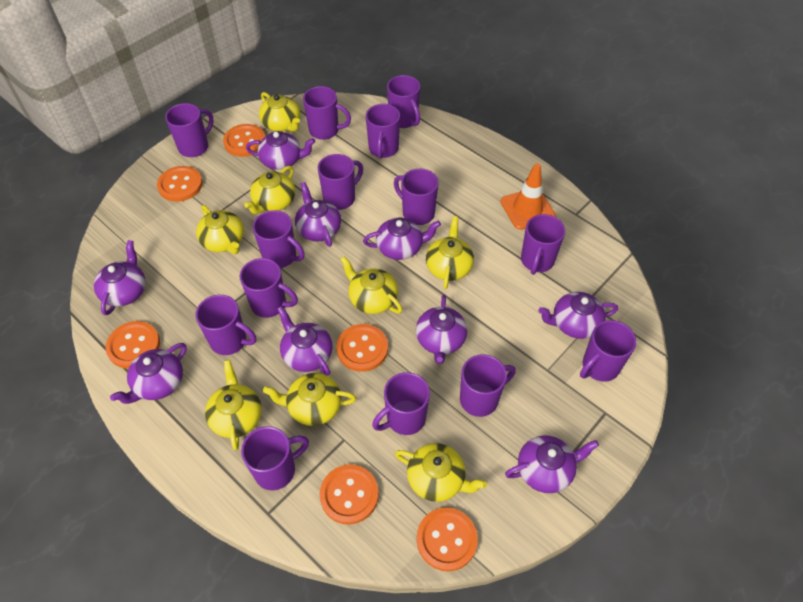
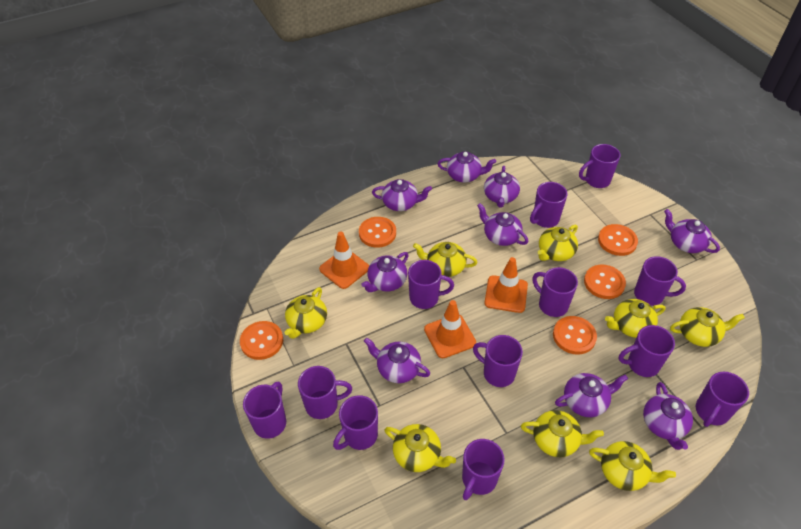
orange button: 6 -> 5
orange traffic cone: 1 -> 3
purple mug: 14 -> 12

